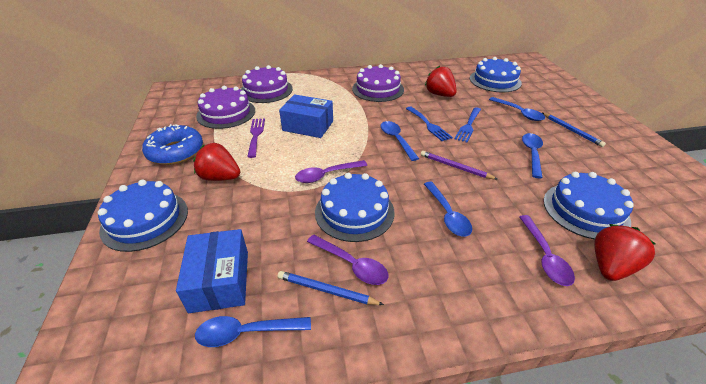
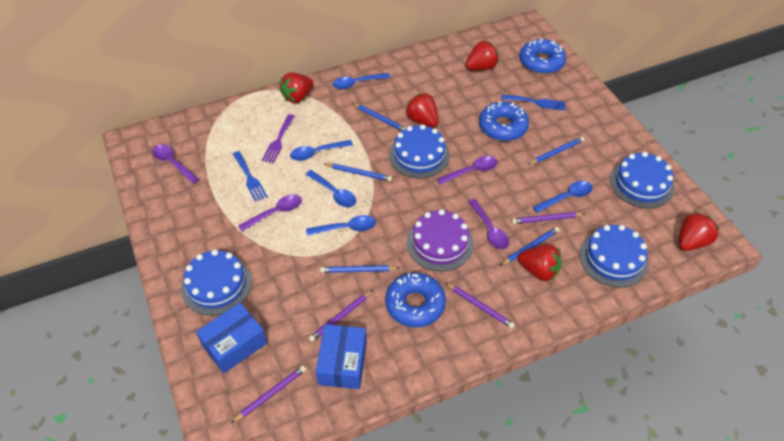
blue donut: 1 -> 3
blue pencil: 2 -> 5
purple cake: 3 -> 1
purple pencil: 1 -> 4
purple spoon: 3 -> 4
red strawberry: 3 -> 5

